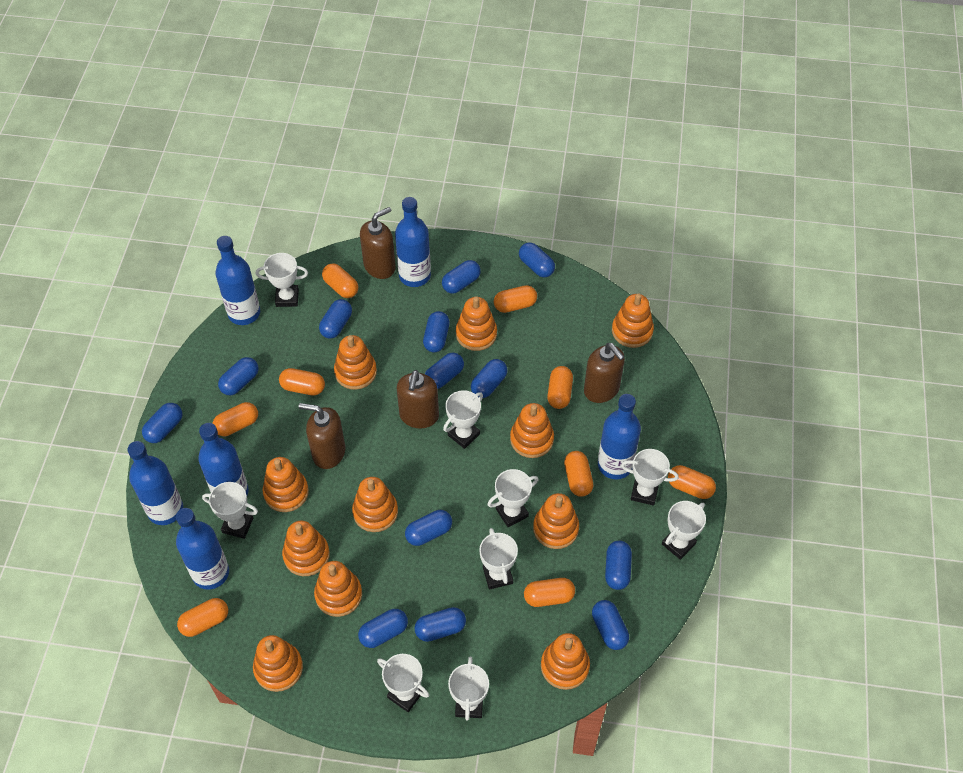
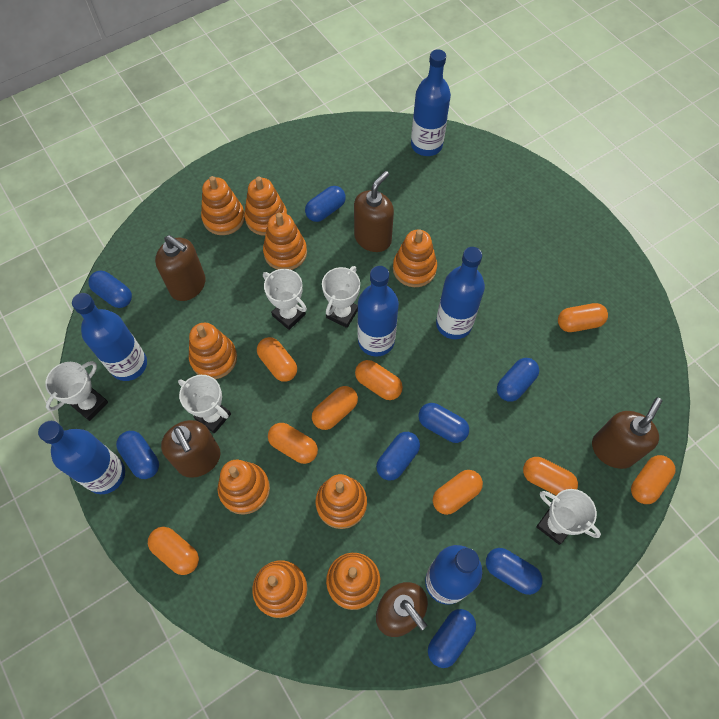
blue capsule: 13 -> 8
brown soap dispenser: 4 -> 5
orange stacking toy: 11 -> 9
white trophy: 9 -> 5

